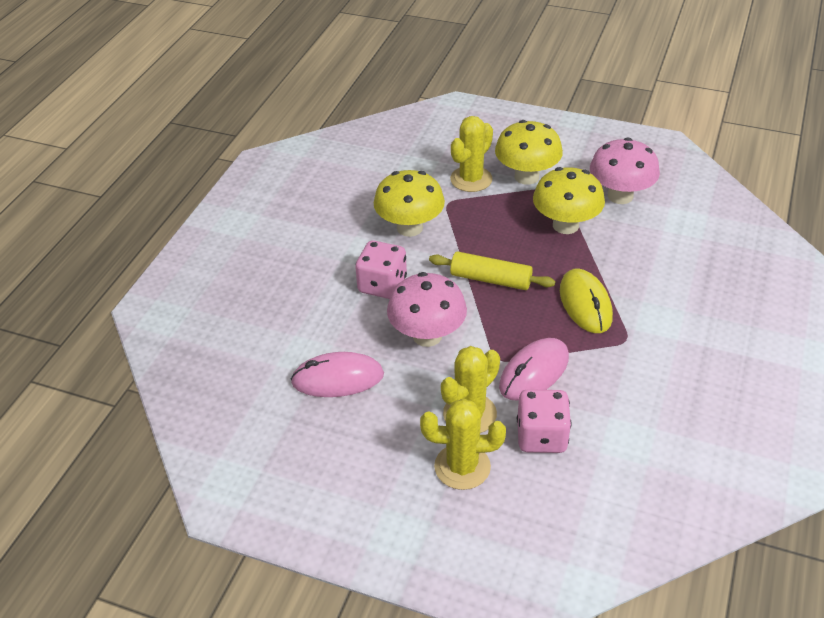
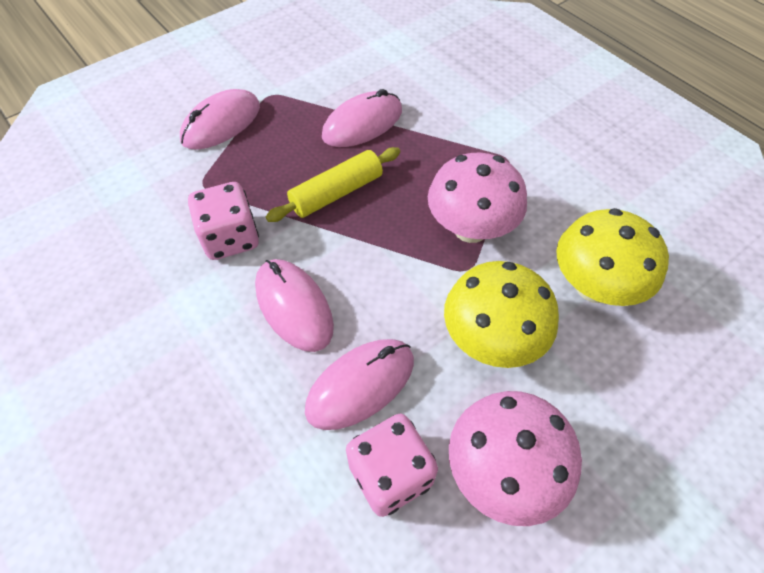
pink mouse: 2 -> 4
yellow cactus: 3 -> 0
yellow mouse: 1 -> 0
yellow mushroom: 3 -> 2

